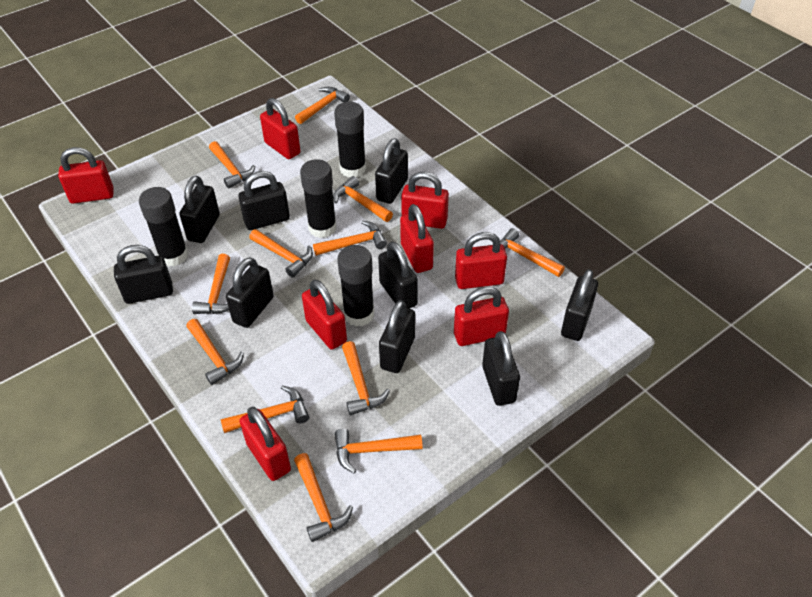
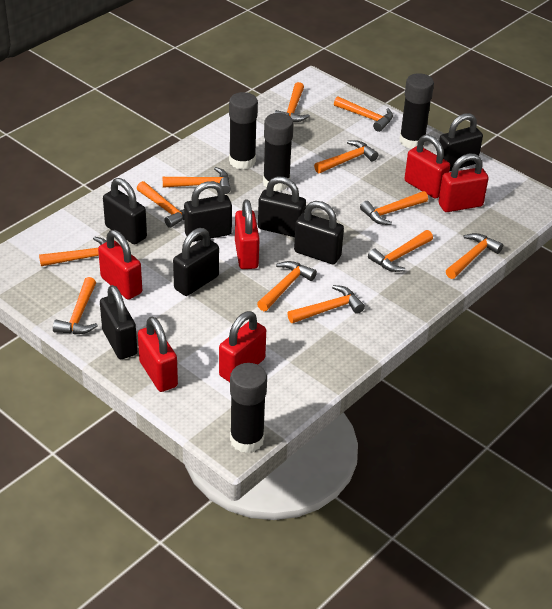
black padlock: 9 -> 7
red padlock: 8 -> 6

